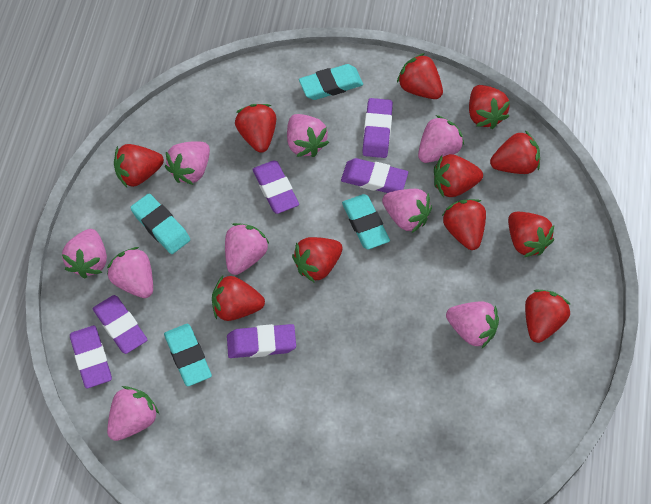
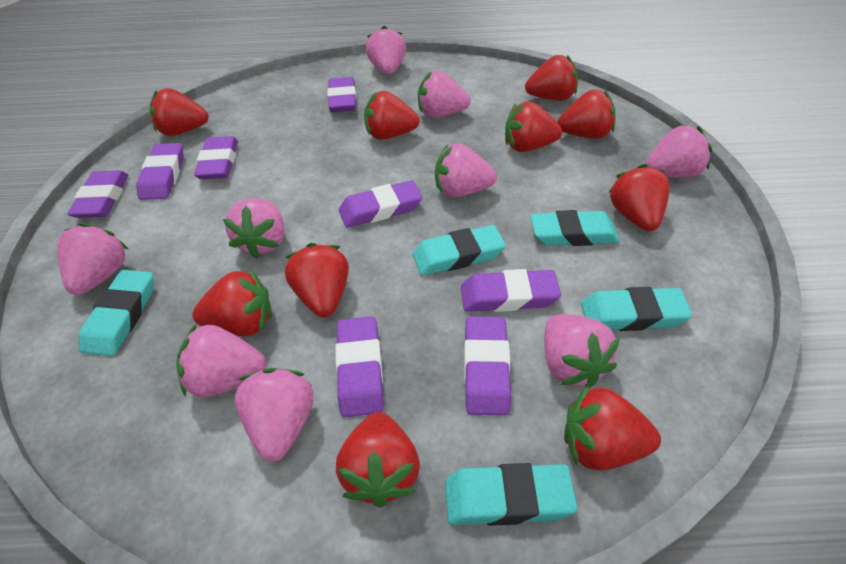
purple eraser: 6 -> 8
red strawberry: 11 -> 10
turquoise eraser: 4 -> 5

